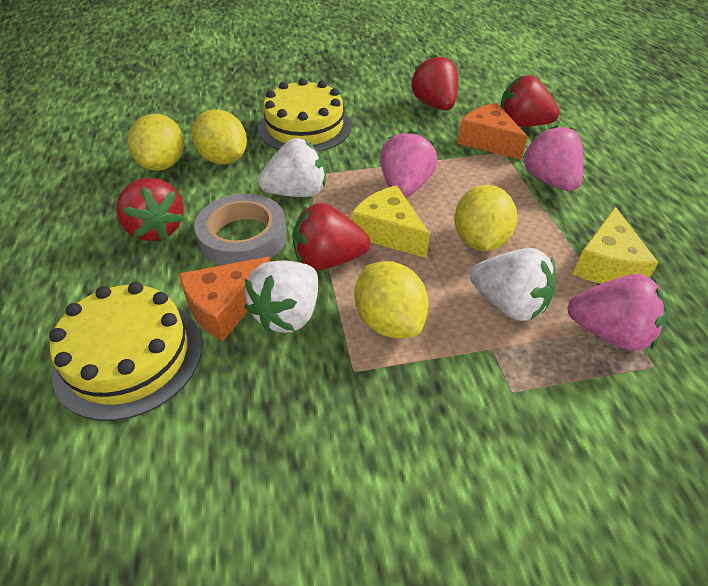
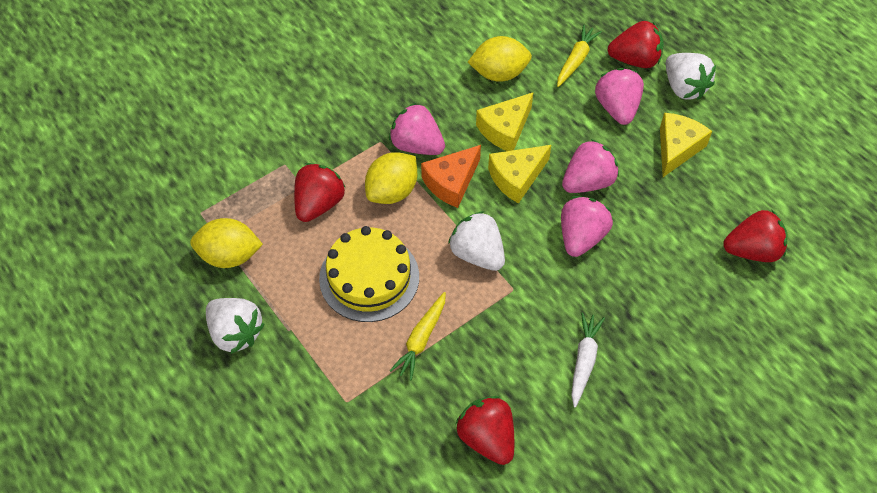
grey tape: 1 -> 0
orange cheese: 2 -> 1
pink strawberry: 3 -> 4
white carrot: 0 -> 1
yellow cake: 2 -> 1
yellow carrot: 0 -> 2
yellow cheese: 2 -> 3
yellow lemon: 4 -> 3

